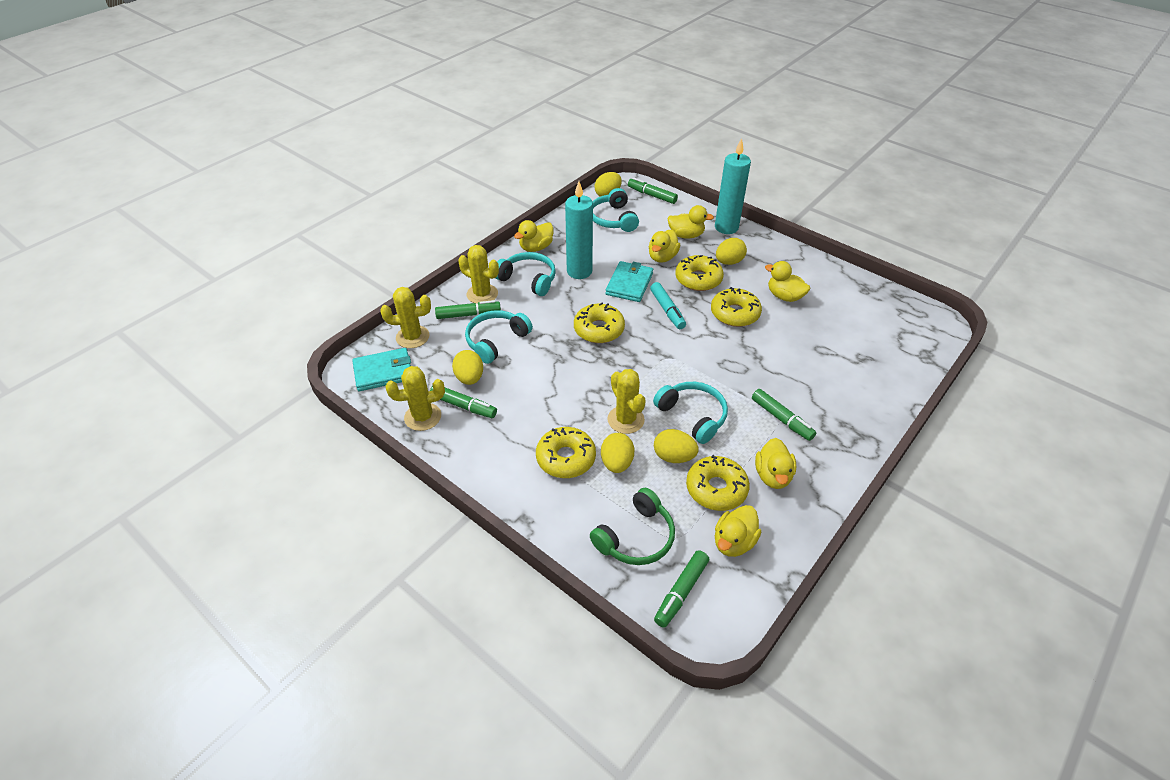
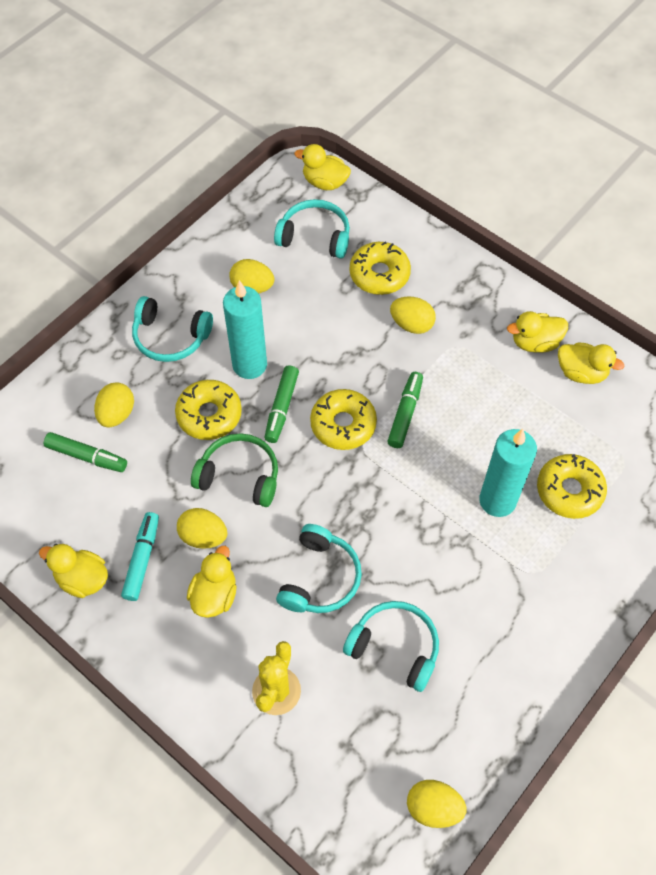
green marker: 5 -> 3
turquoise wallet: 2 -> 0
yellow cactus: 4 -> 1
yellow donut: 5 -> 4
yellow duck: 6 -> 5

